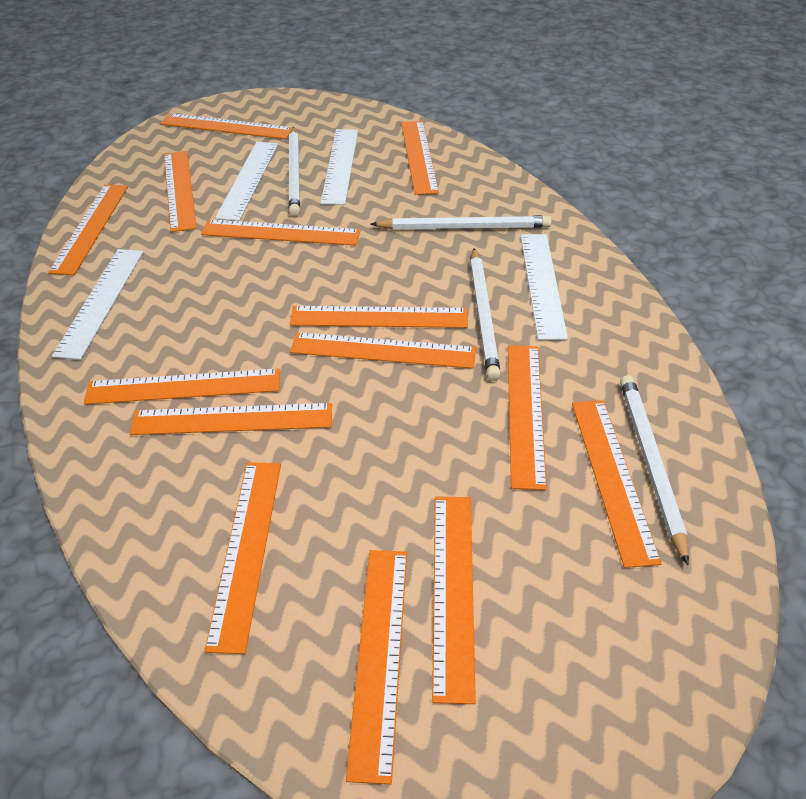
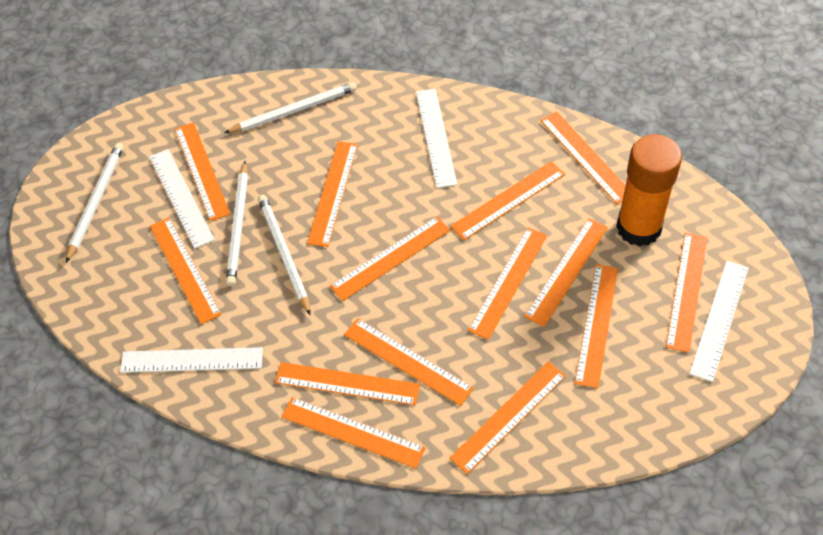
orange glue stick: 0 -> 1

